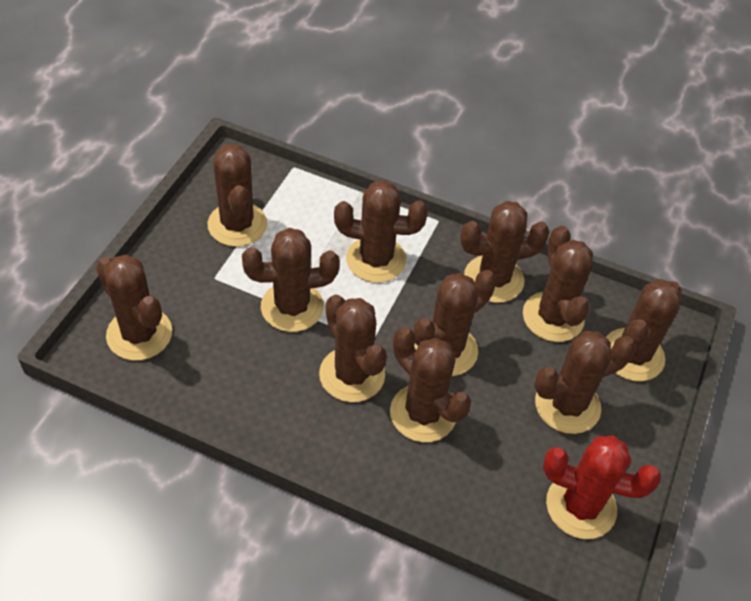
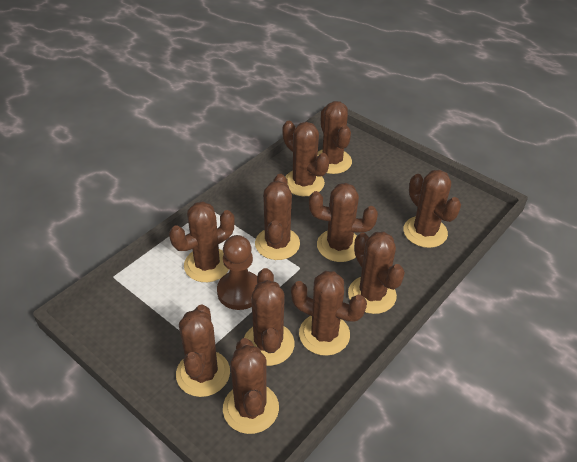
brown pawn: 0 -> 1
red cactus: 1 -> 0

